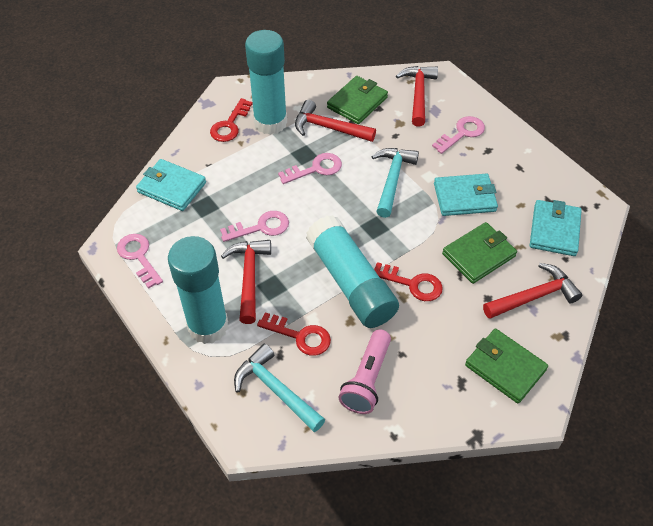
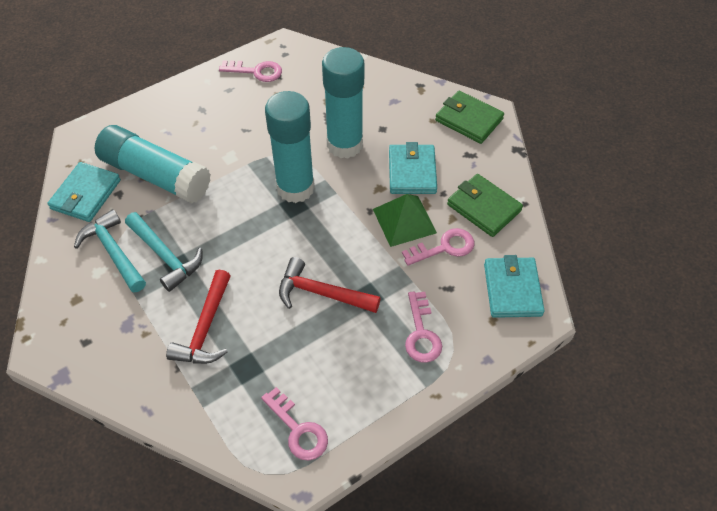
green pyramid: 0 -> 1
green wallet: 3 -> 2
pink flashlight: 1 -> 0
red hammer: 4 -> 2
red key: 3 -> 0

